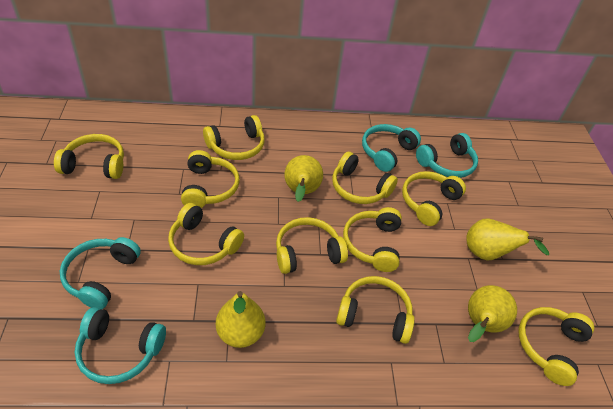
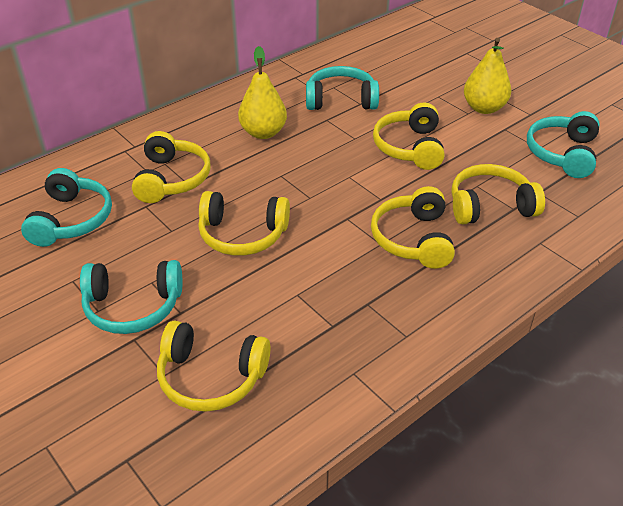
yellow headphones: 10 -> 6
yellow pear: 4 -> 2

